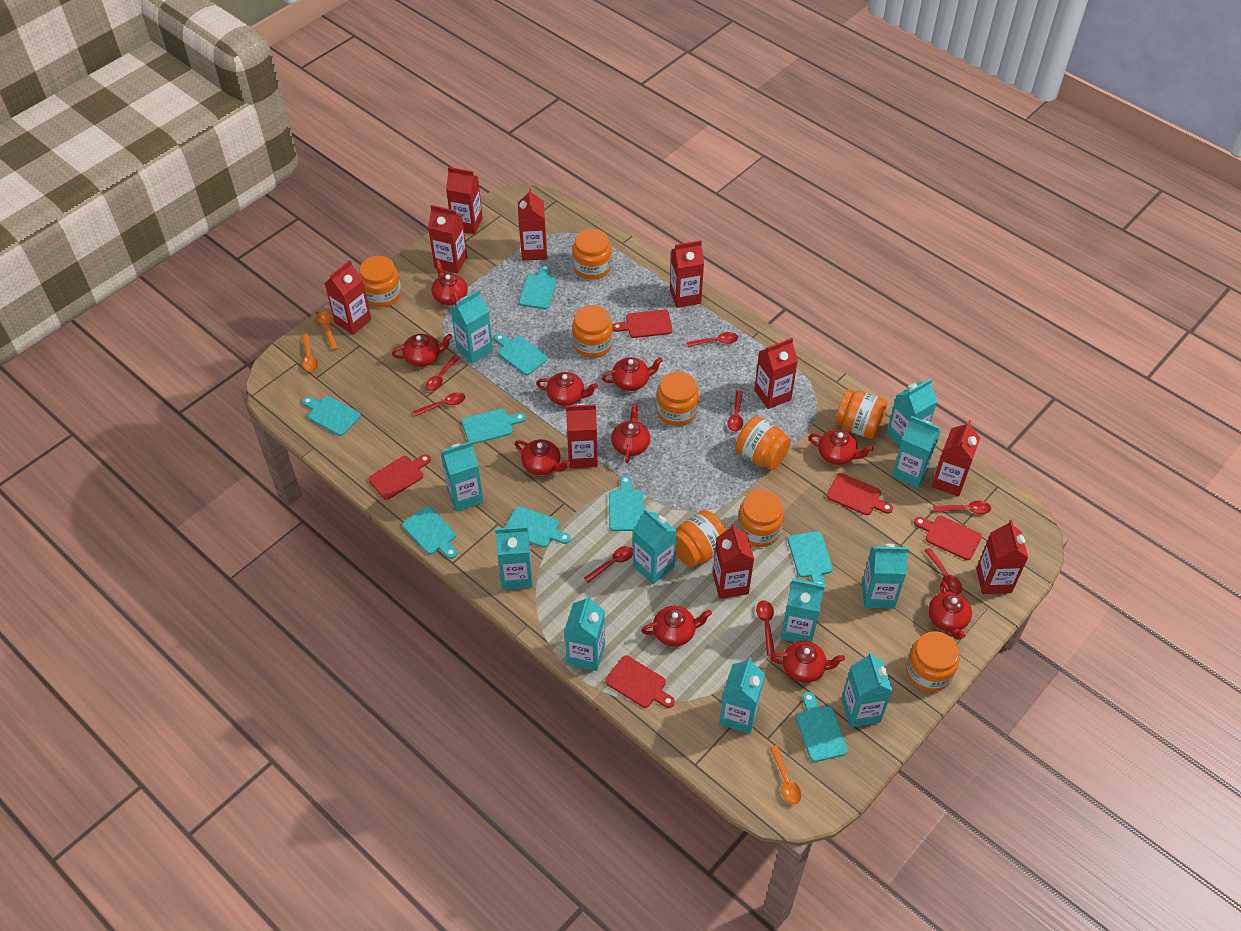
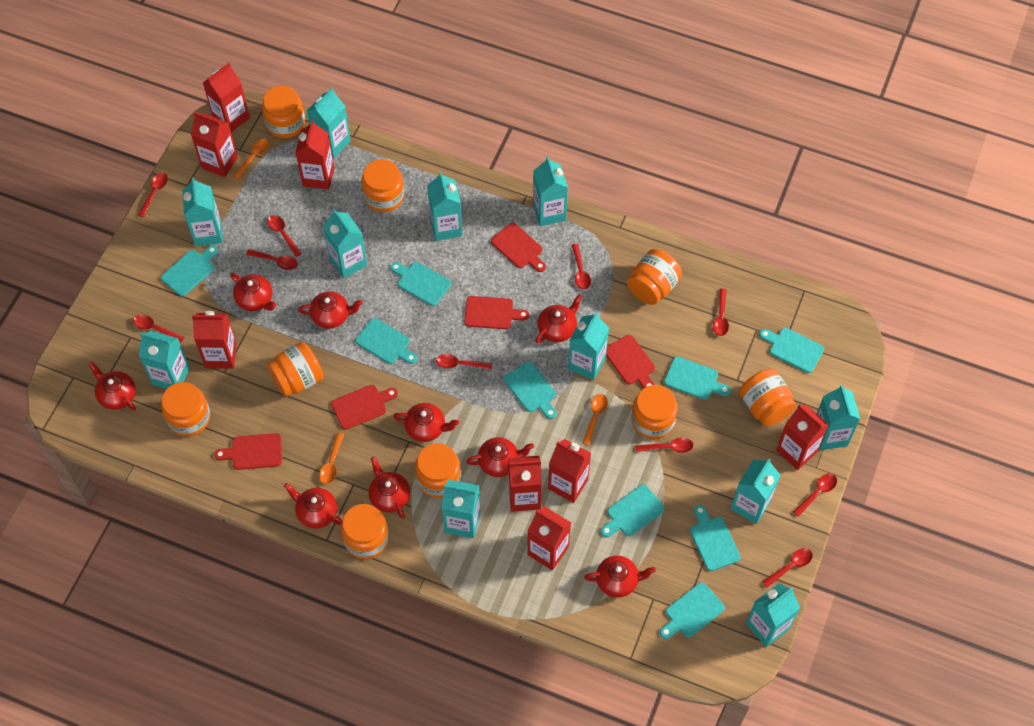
red carton: 10 -> 8
red spoon: 8 -> 10
red teapot: 10 -> 9

